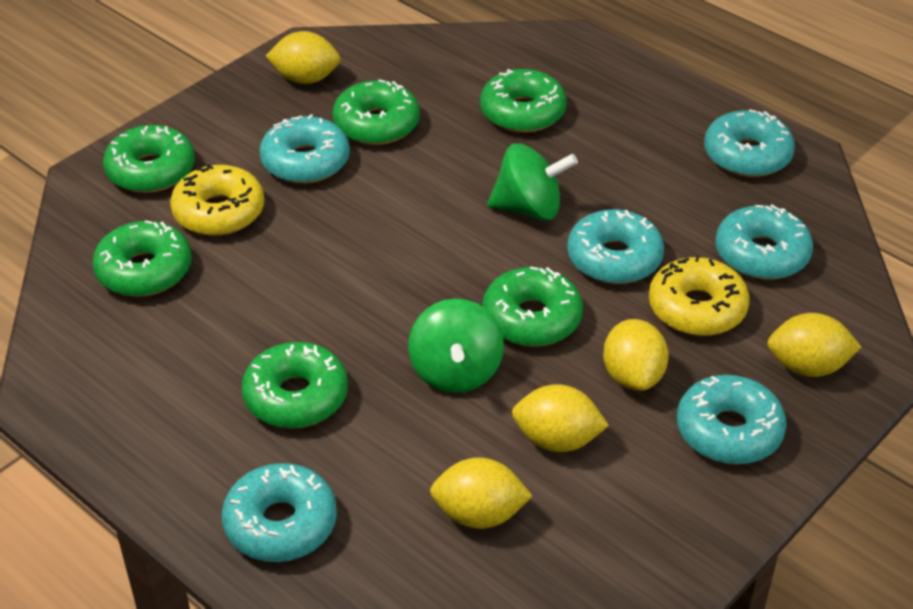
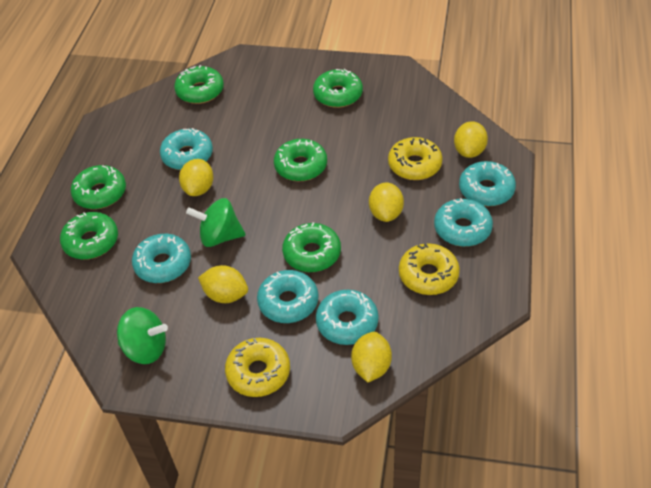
yellow donut: 2 -> 3

